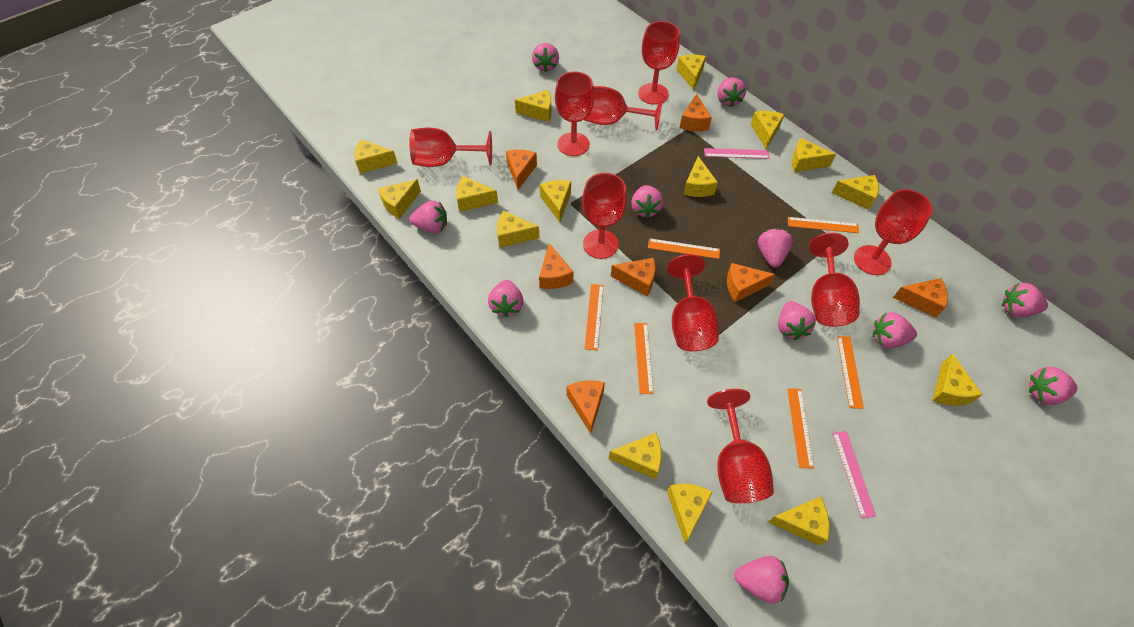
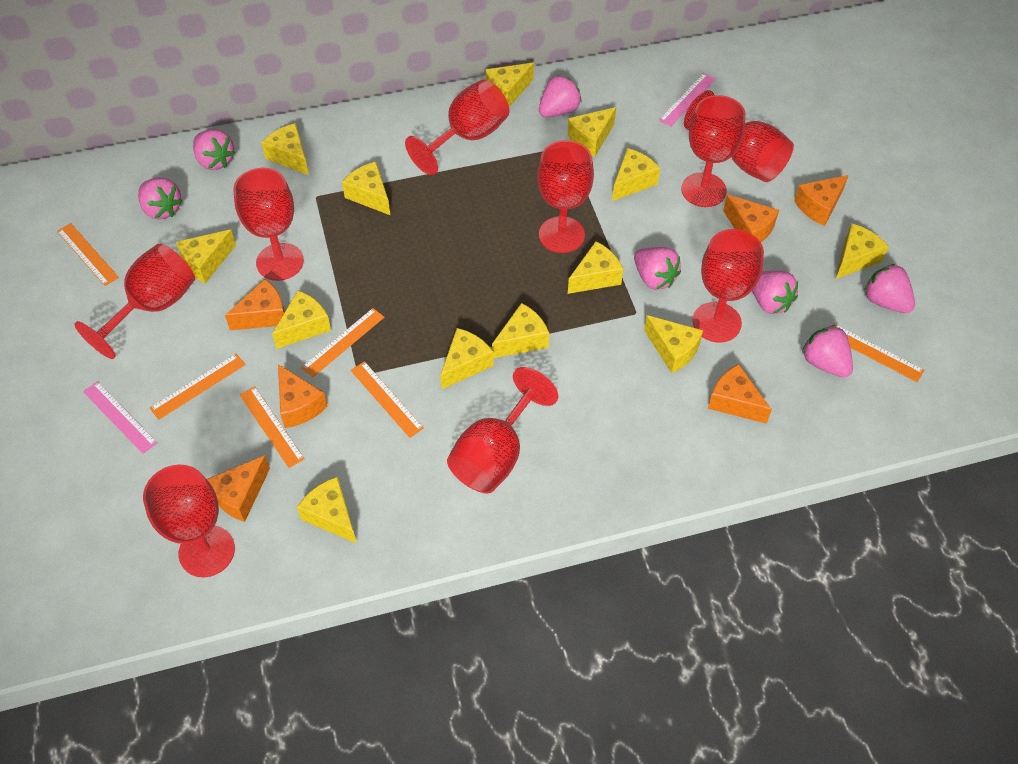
orange cheese: 7 -> 6
pink strawberry: 11 -> 7
yellow cheese: 15 -> 13

